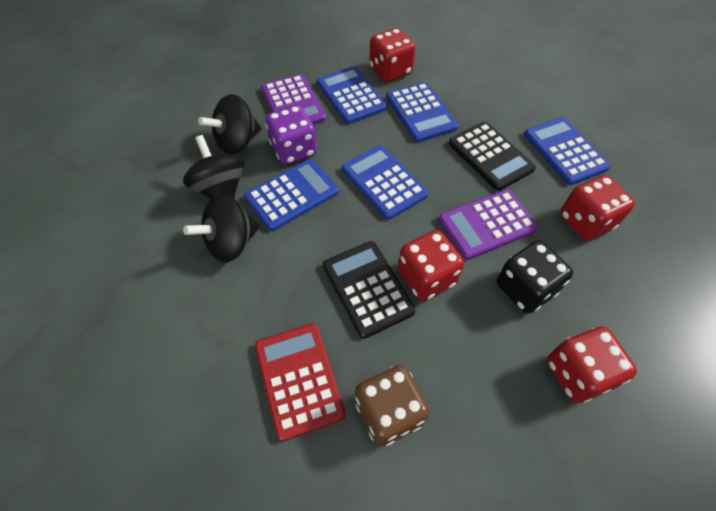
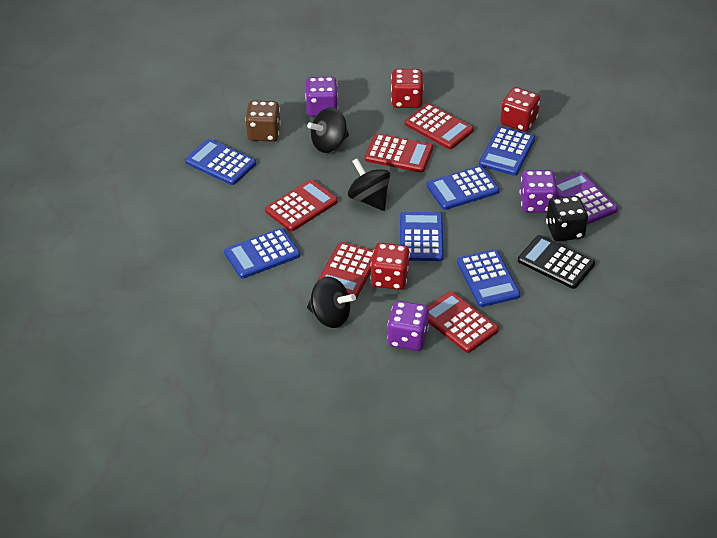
black calculator: 2 -> 1
blue calculator: 5 -> 6
purple calculator: 2 -> 1
purple dice: 1 -> 3
red calculator: 1 -> 5
red dice: 4 -> 3

